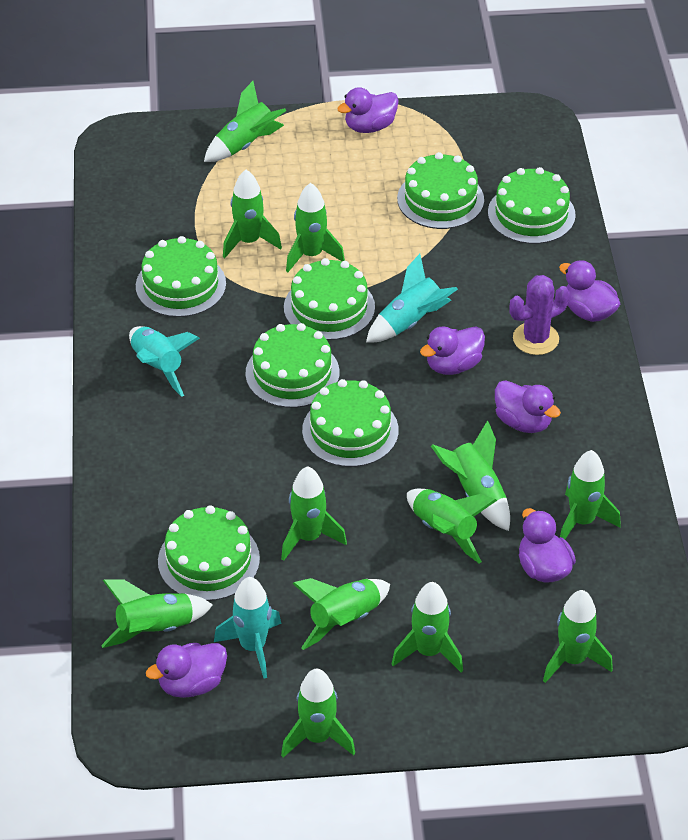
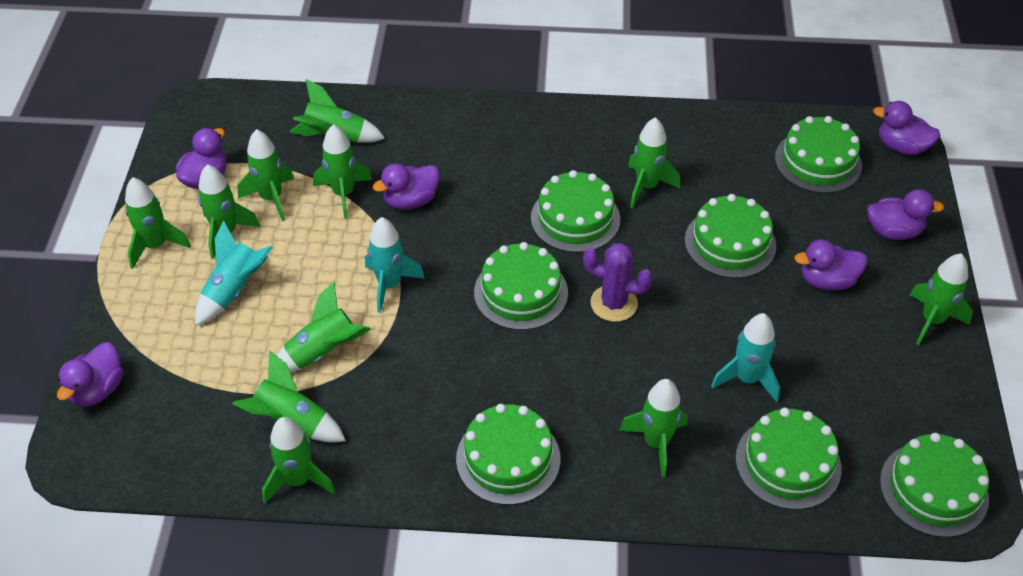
green rocket: 12 -> 11

